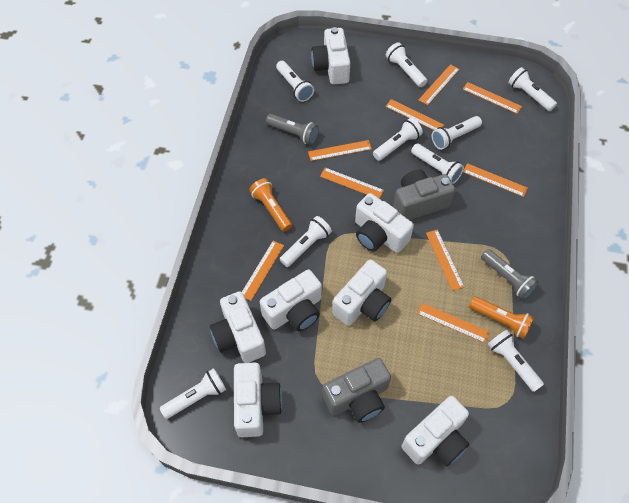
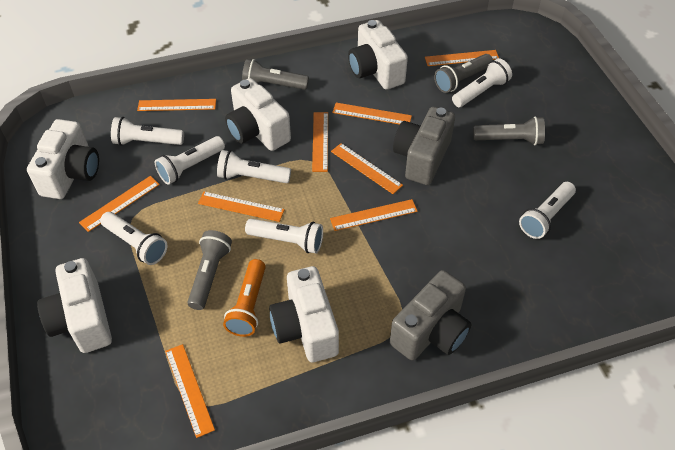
grey flashlight: 2 -> 4
orange flashlight: 2 -> 1
white camera: 7 -> 5
white flashlight: 9 -> 7

